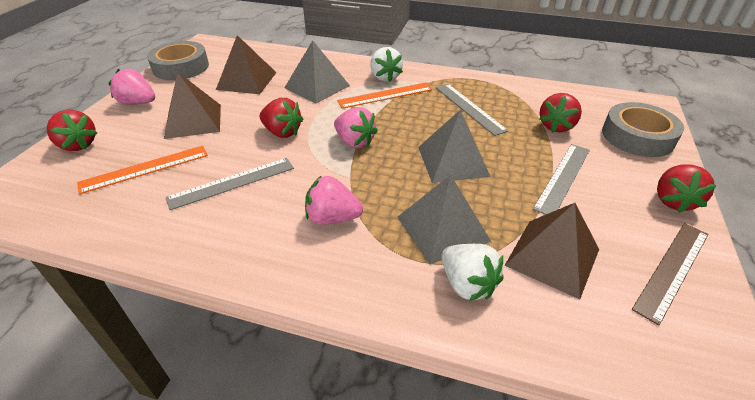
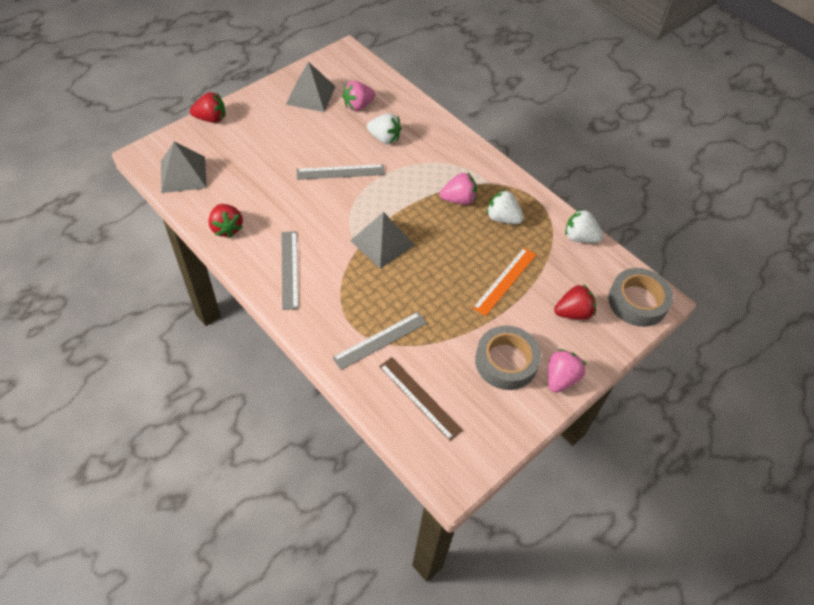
brown pyramid: 3 -> 0
orange ruler: 2 -> 1
red strawberry: 4 -> 3
white strawberry: 2 -> 3

